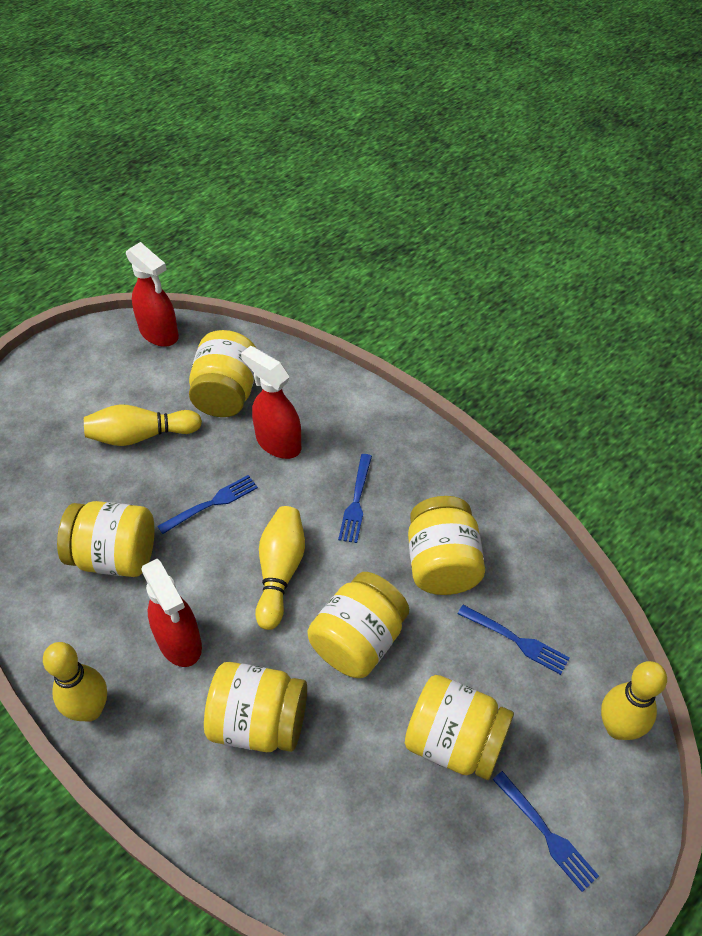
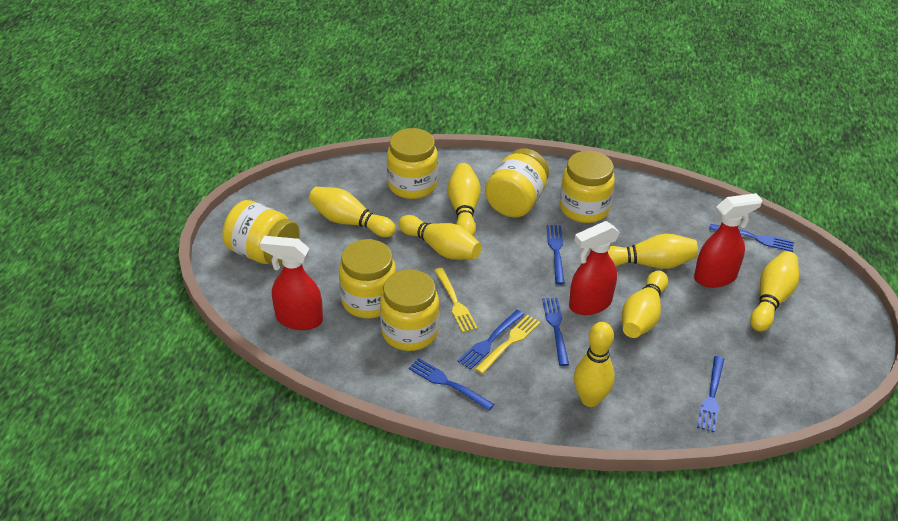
blue fork: 4 -> 6
yellow bowling pin: 4 -> 7
yellow fork: 0 -> 2

